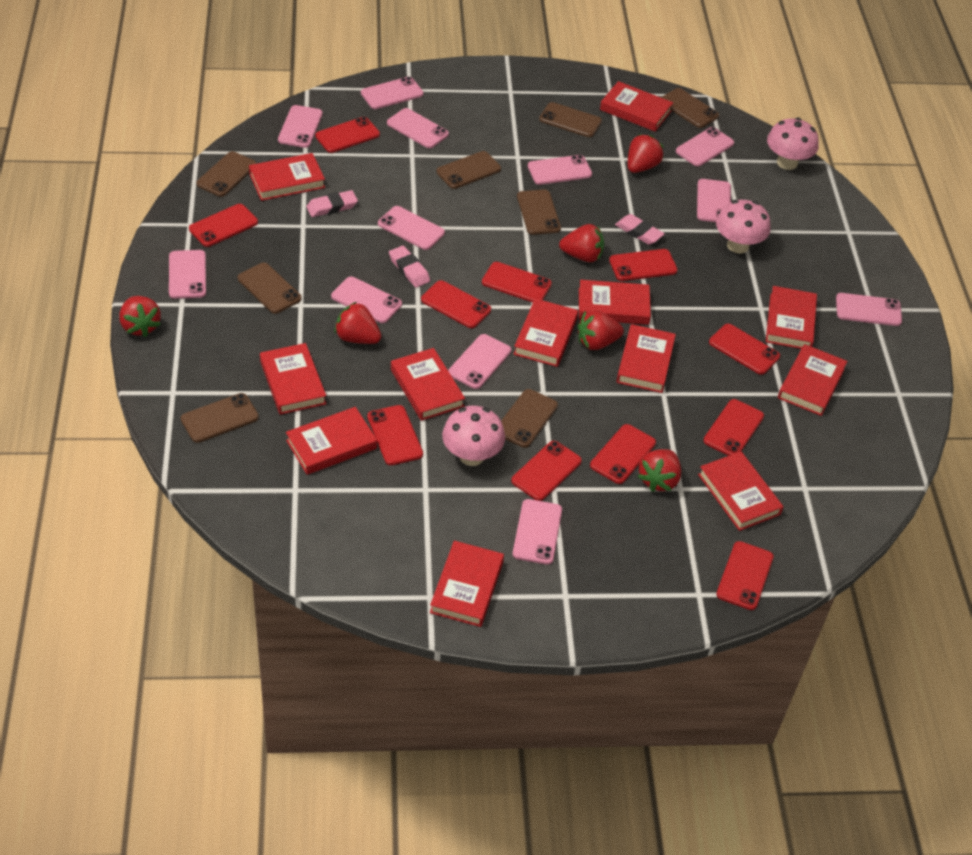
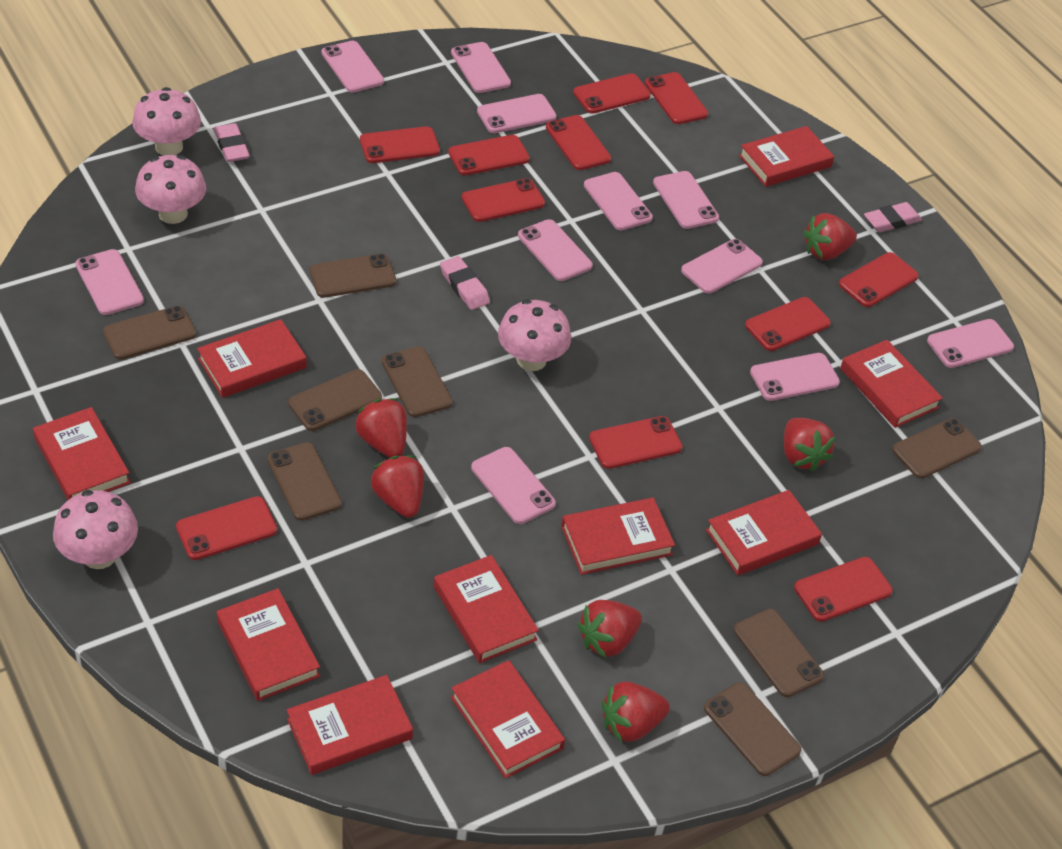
pink mushroom: 3 -> 4
pink phone: 12 -> 11
red book: 12 -> 10

